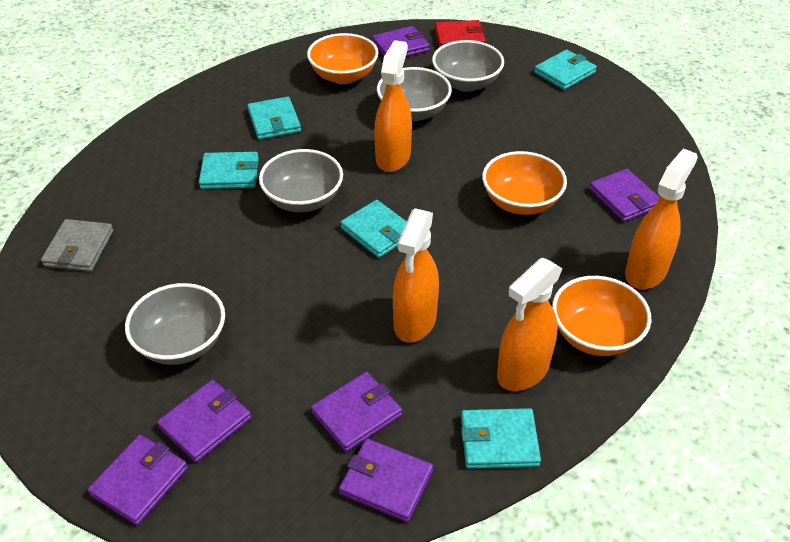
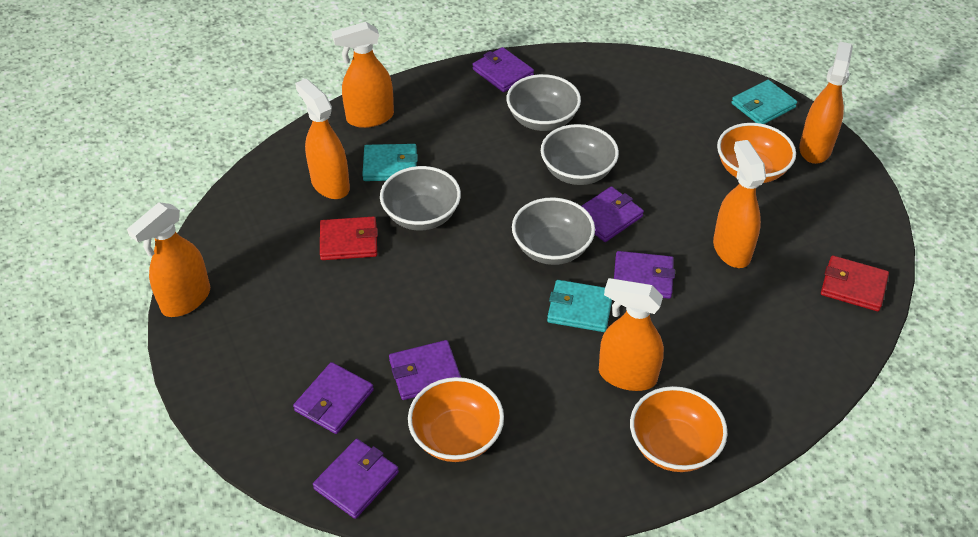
grey wallet: 1 -> 0
orange spray bottle: 4 -> 6
red wallet: 1 -> 2
turquoise wallet: 5 -> 3

